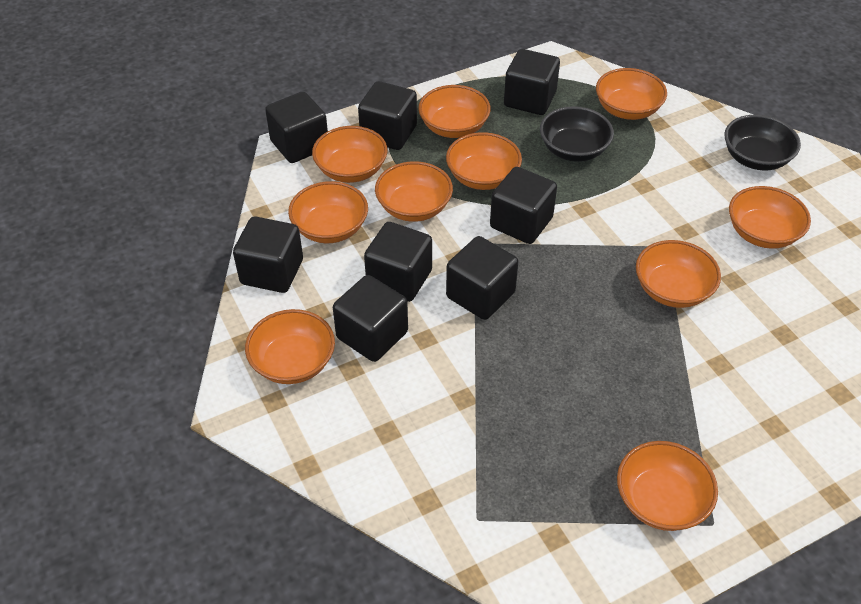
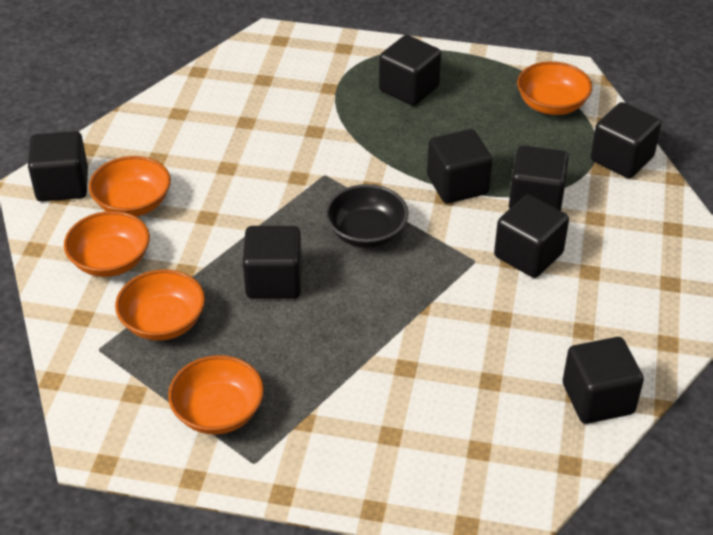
black bowl: 2 -> 1
orange bowl: 10 -> 5

